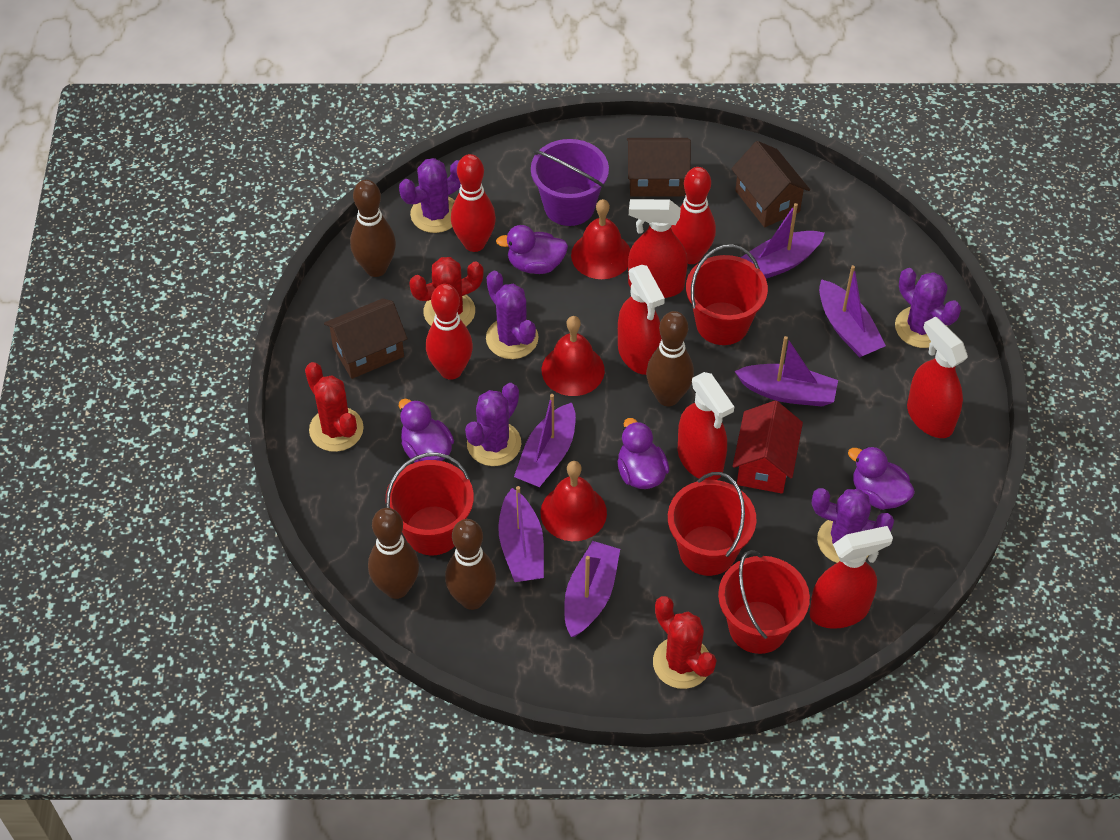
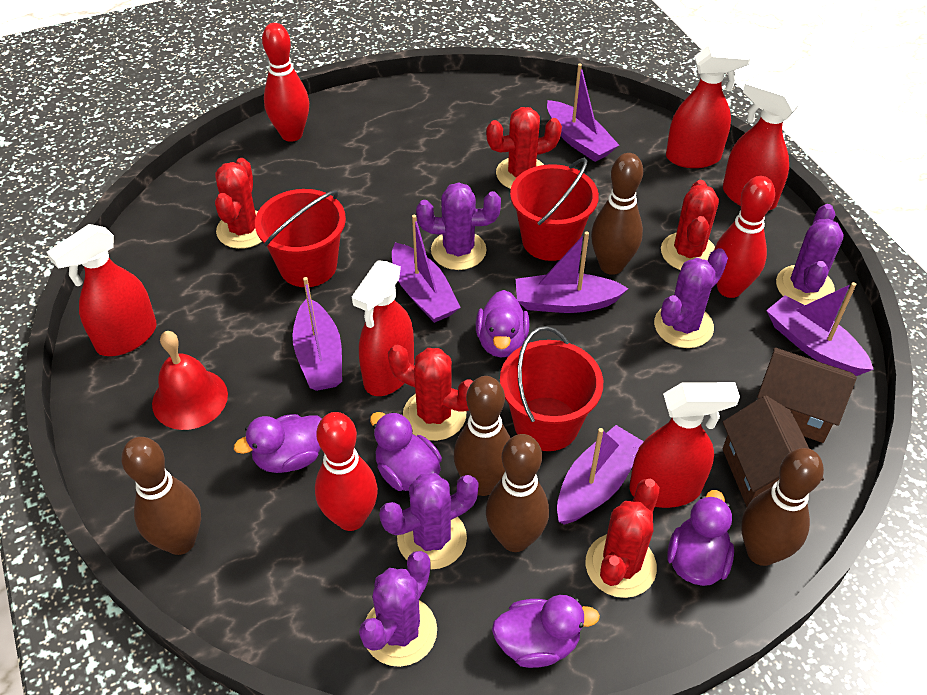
brown bowling pin: 4 -> 5
brown house: 3 -> 2
purple bucket: 1 -> 0
purple duck: 4 -> 5
red bell: 3 -> 1
red bucket: 4 -> 3
red cactus: 3 -> 5
red house: 1 -> 0

